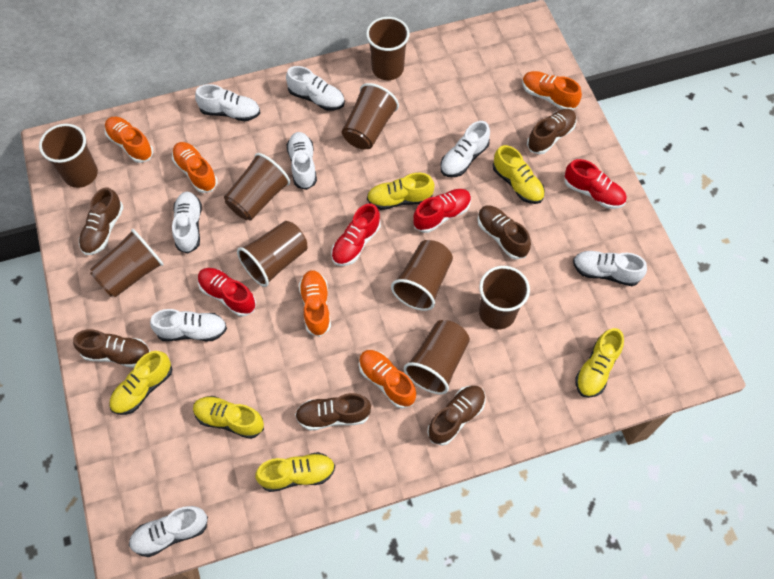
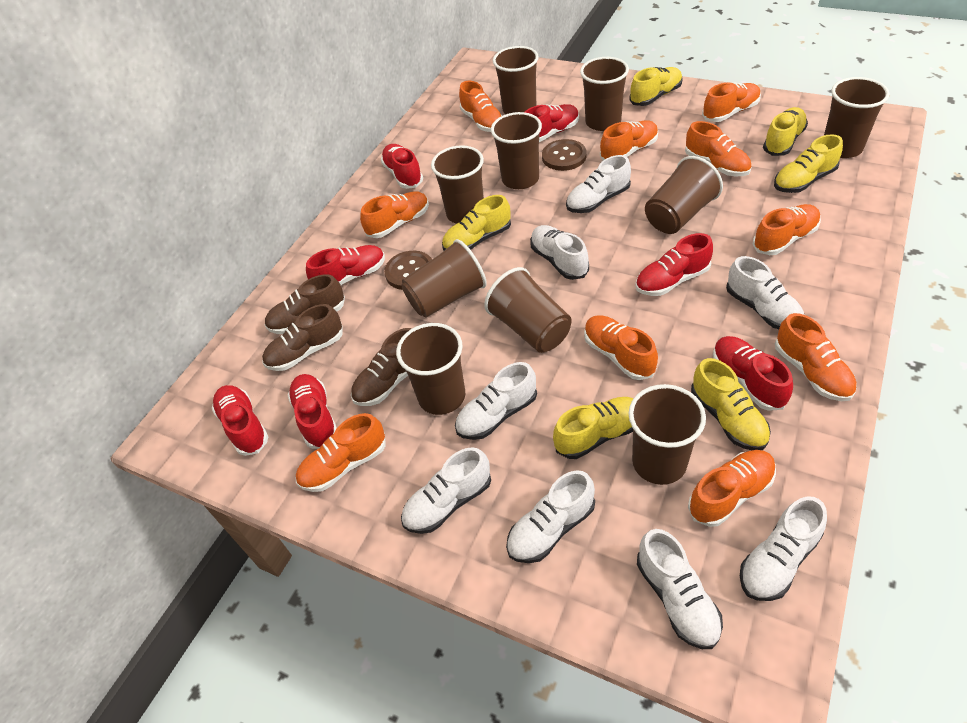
brown button: 0 -> 2
brown cup: 9 -> 10
brown shoe: 6 -> 3
orange shoe: 5 -> 10
red shoe: 4 -> 7

